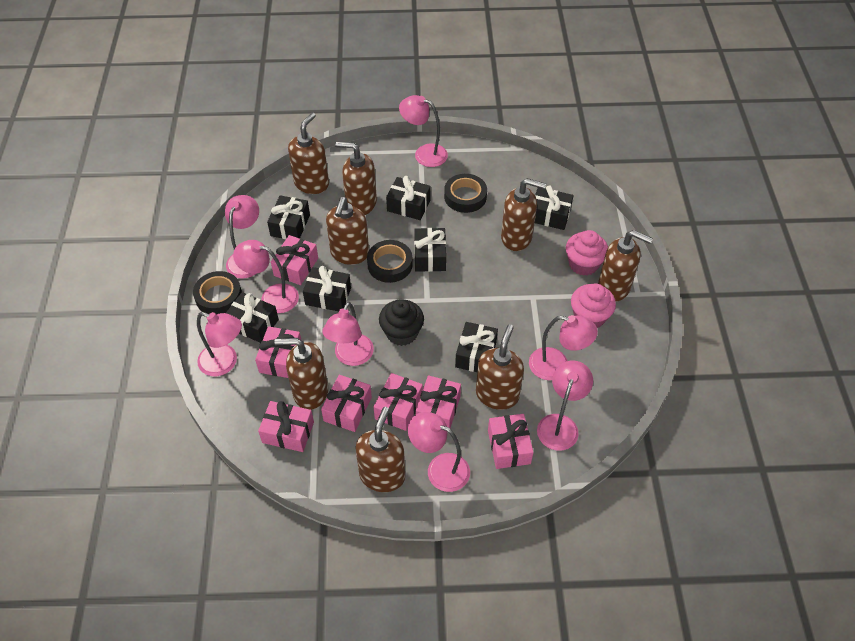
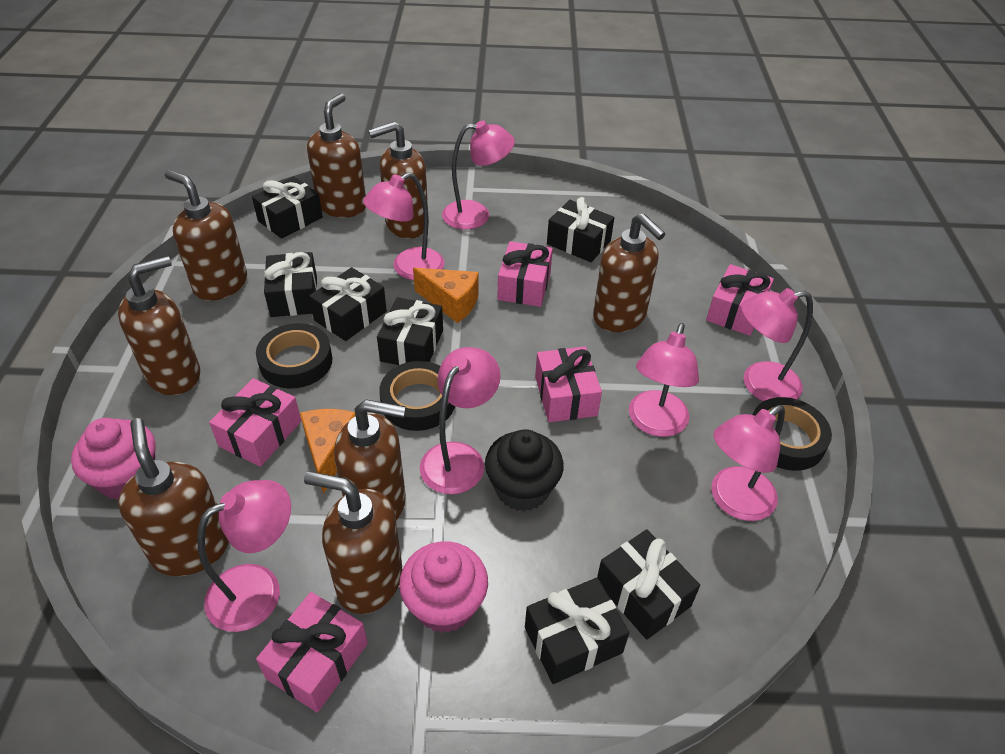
orange cheese: 0 -> 2
pink gift: 7 -> 5
pink lamp: 8 -> 7

